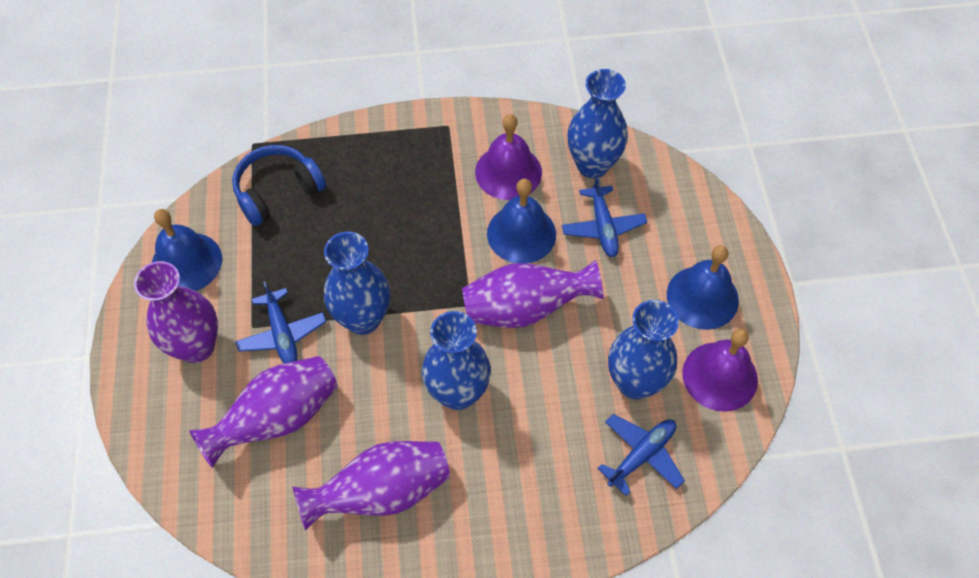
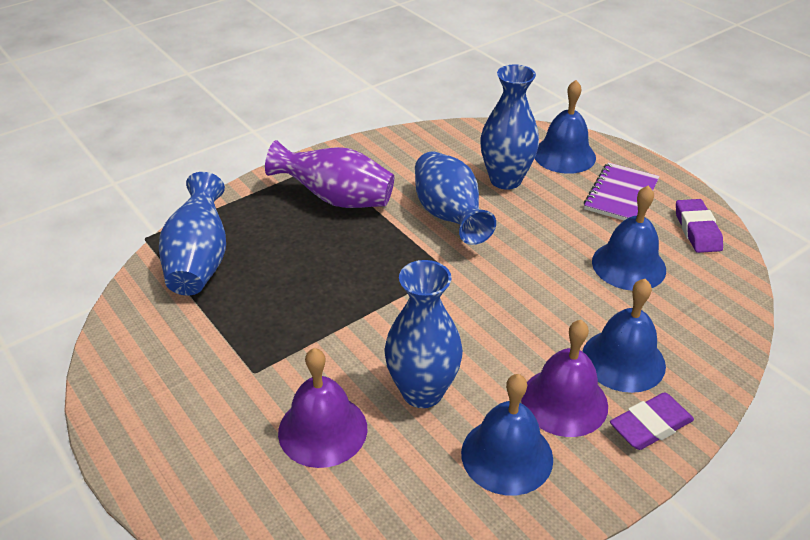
blue bell: 3 -> 4
blue headphones: 1 -> 0
blue plane: 3 -> 0
purple eraser: 0 -> 2
purple notebook: 0 -> 1
purple vase: 4 -> 1

